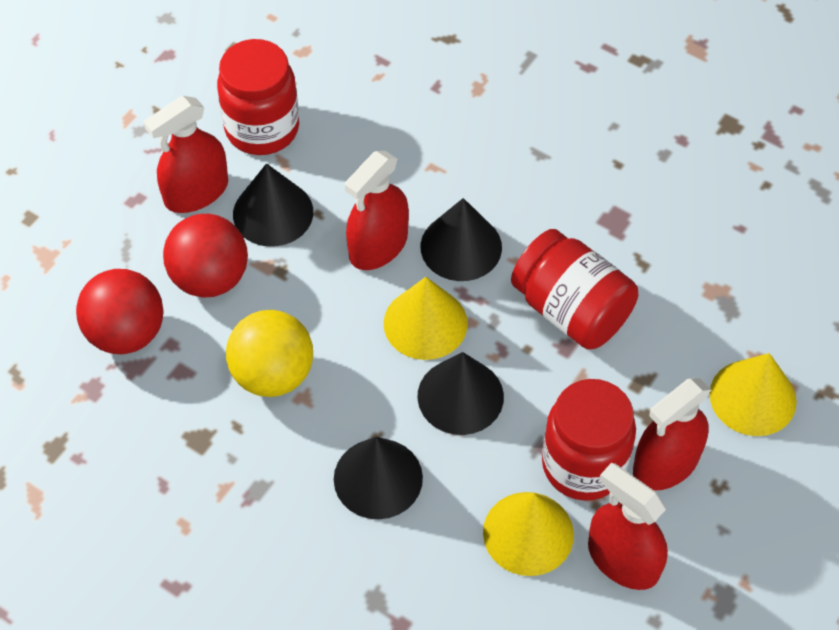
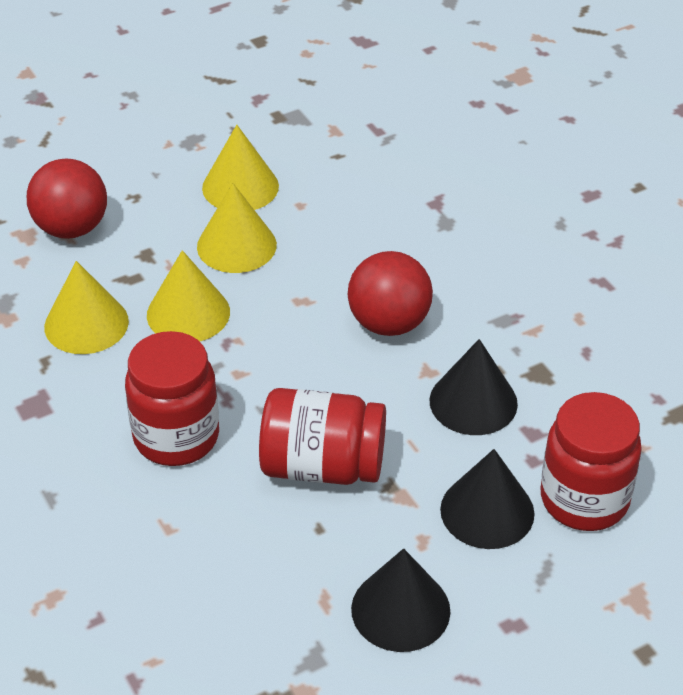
black cone: 4 -> 3
red spray bottle: 4 -> 0
yellow ball: 1 -> 0
yellow cone: 3 -> 4

